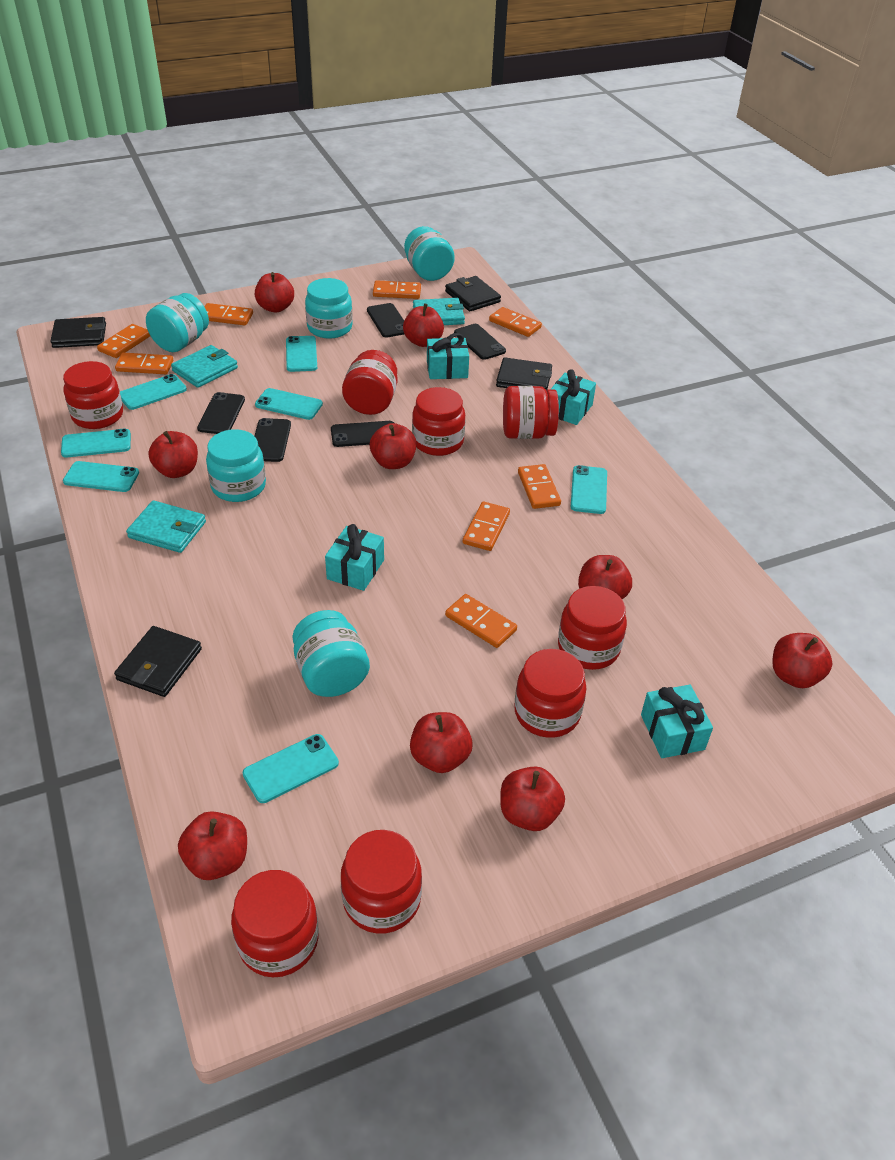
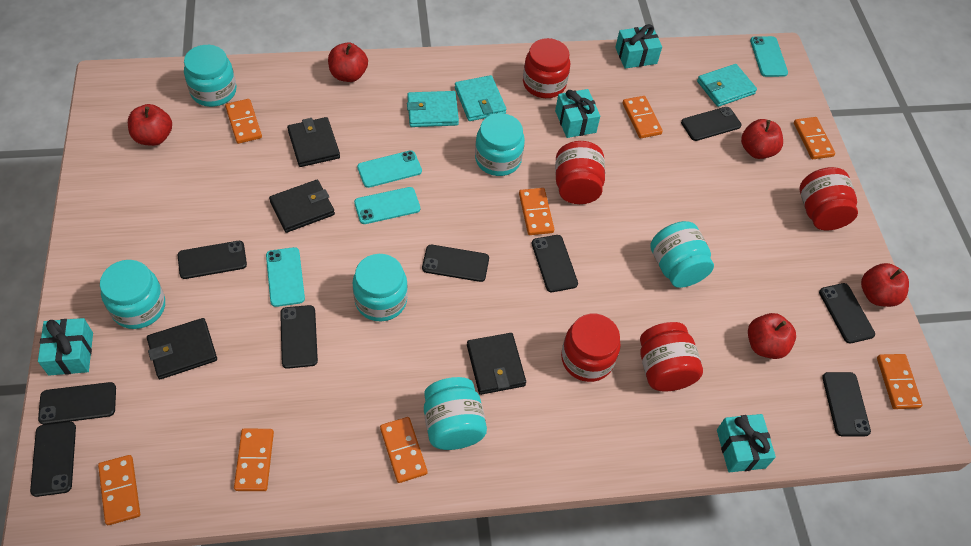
black phone: 5 -> 9
red apple: 9 -> 5
red jar: 8 -> 5
turquoise jar: 5 -> 6
turquoise phone: 7 -> 4

